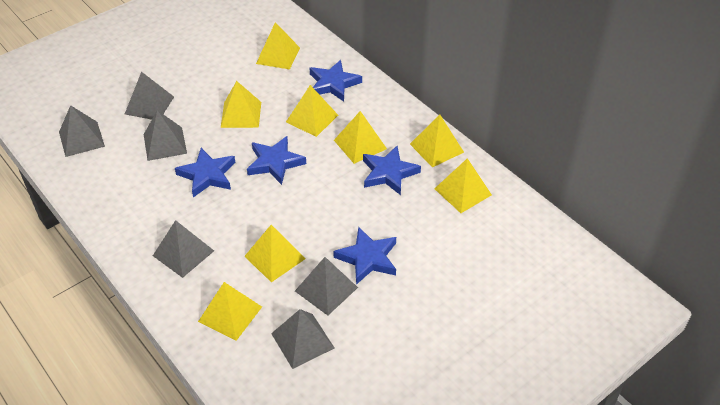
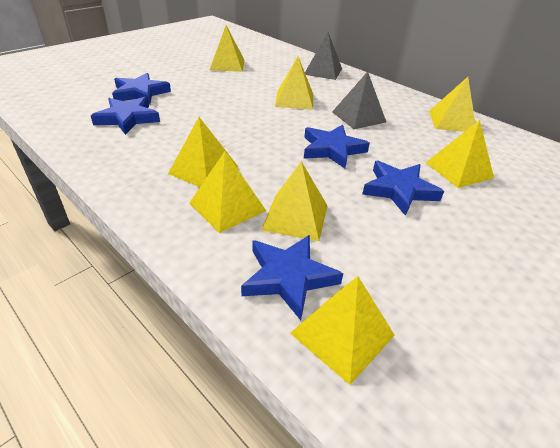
grey pyramid: 6 -> 2

